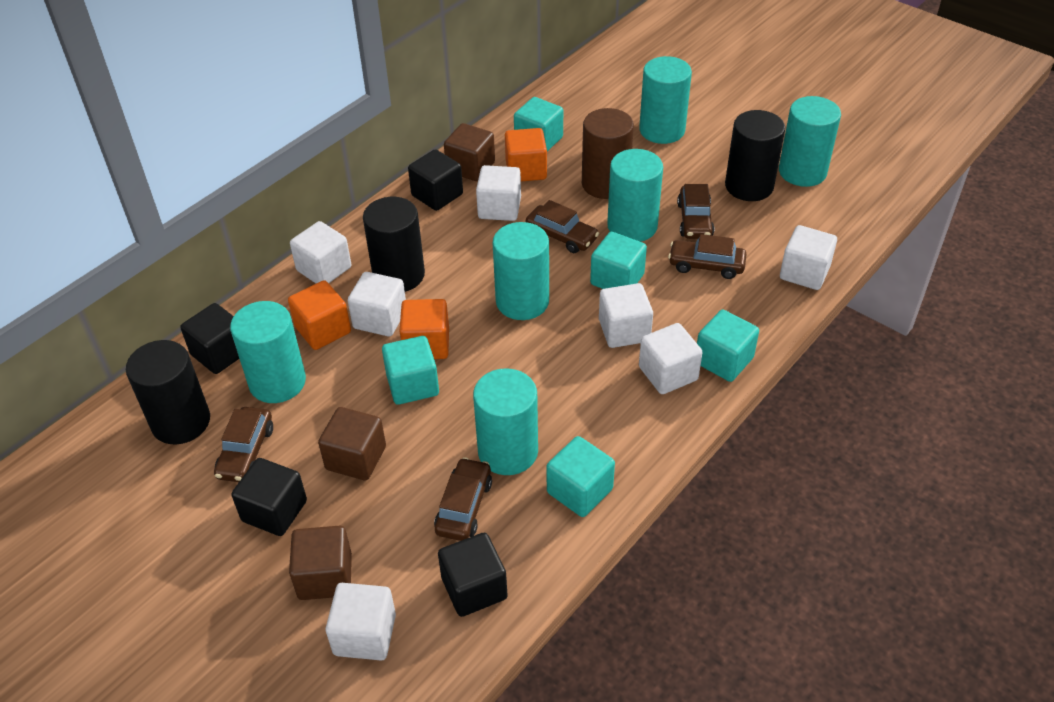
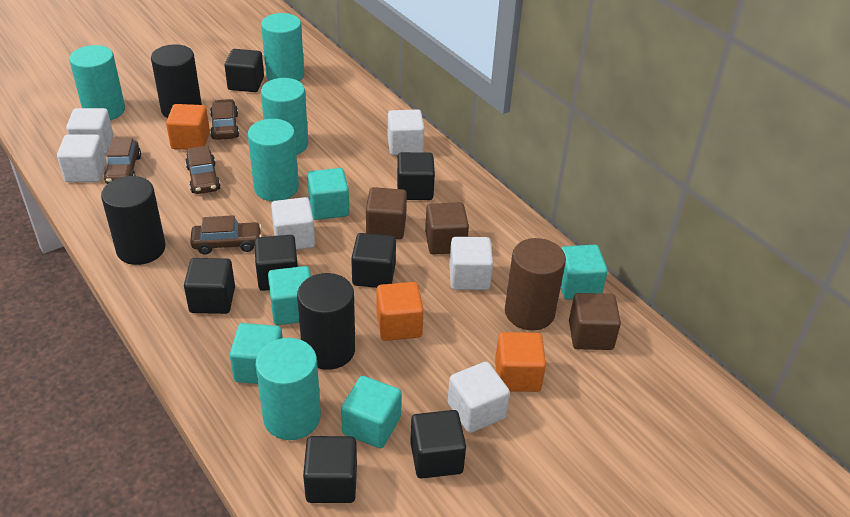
black cube: 4 -> 7
brown car: 5 -> 4
turquoise cylinder: 6 -> 5
white cube: 7 -> 6

